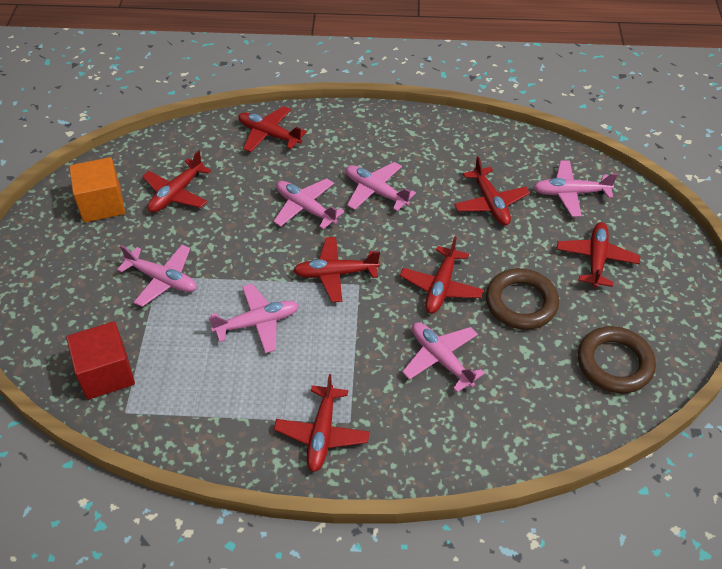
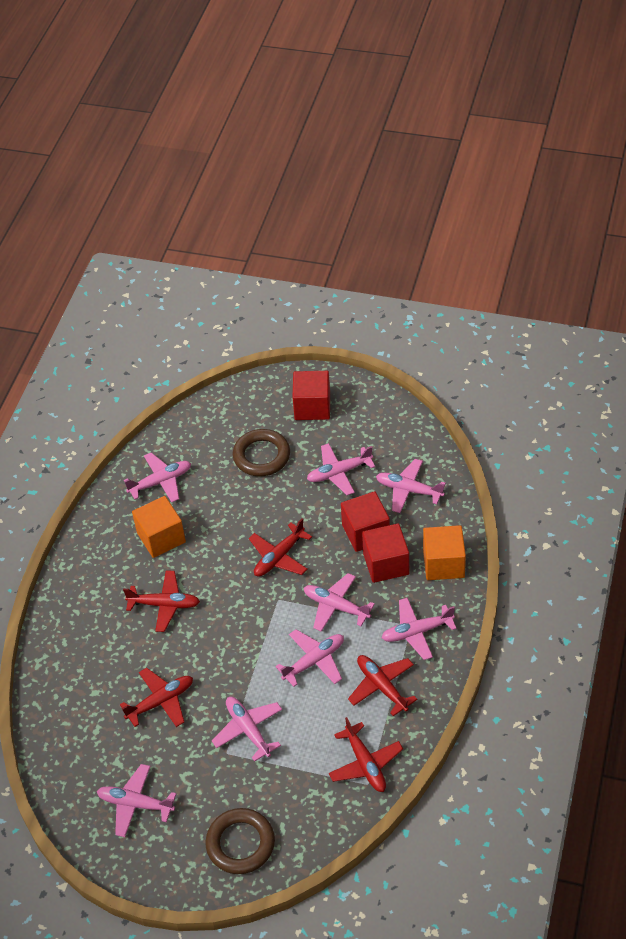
orange cube: 1 -> 2
pink plane: 6 -> 8
red cube: 1 -> 3
red plane: 7 -> 5

